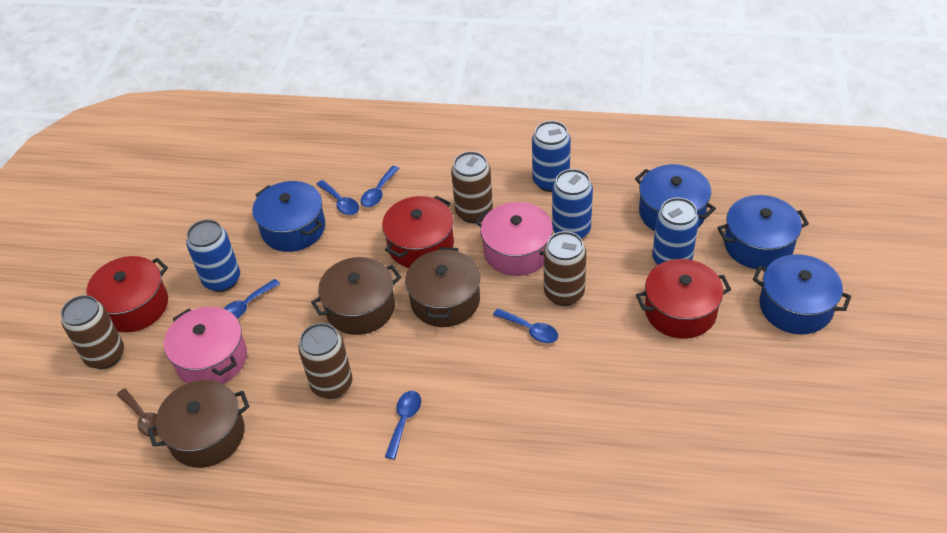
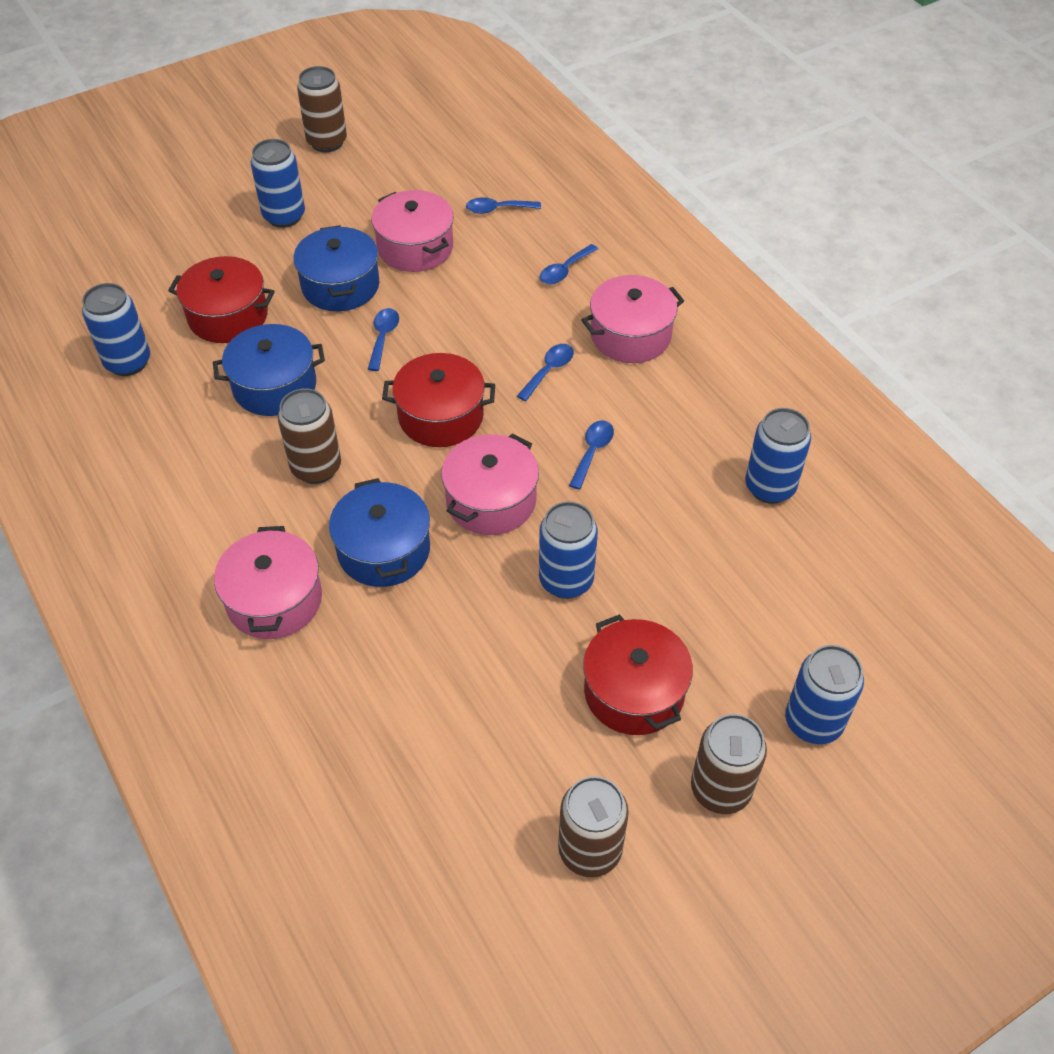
blue can: 4 -> 5
blue pot: 4 -> 3
brown pot: 3 -> 0
brown spoon: 1 -> 0
pink pot: 2 -> 4

